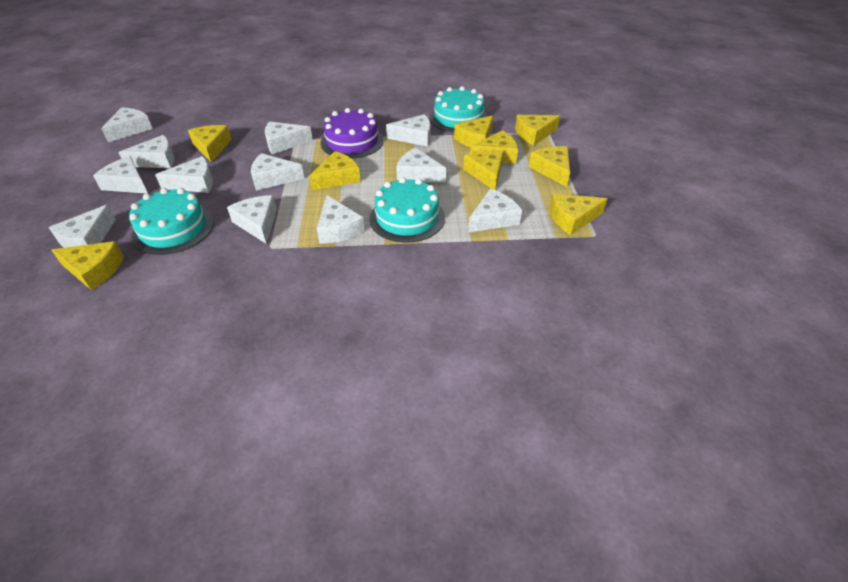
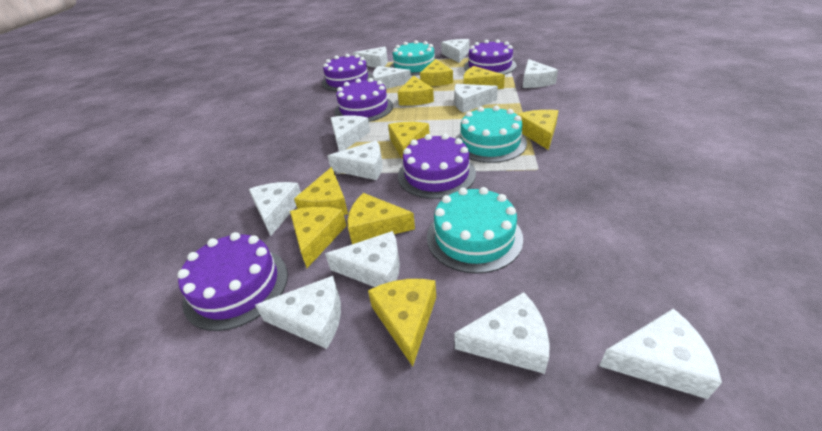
purple cake: 1 -> 5

